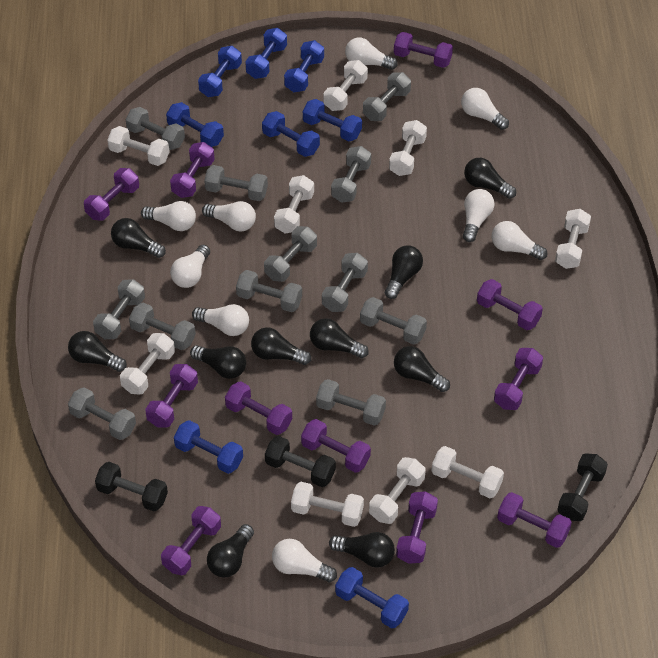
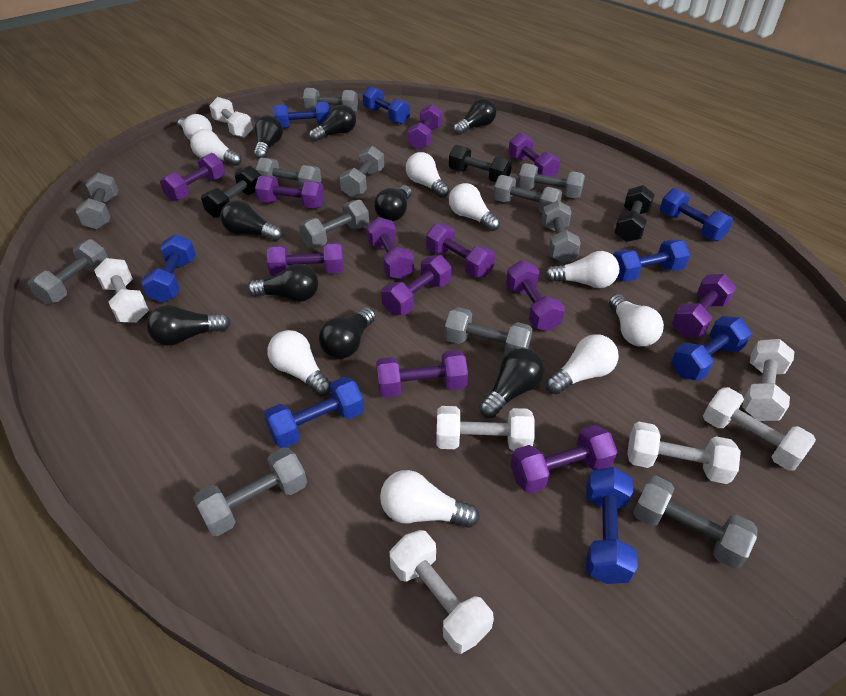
black light bulb: 10 -> 9
purple dumbbell: 11 -> 12
white dumbbell: 9 -> 7

